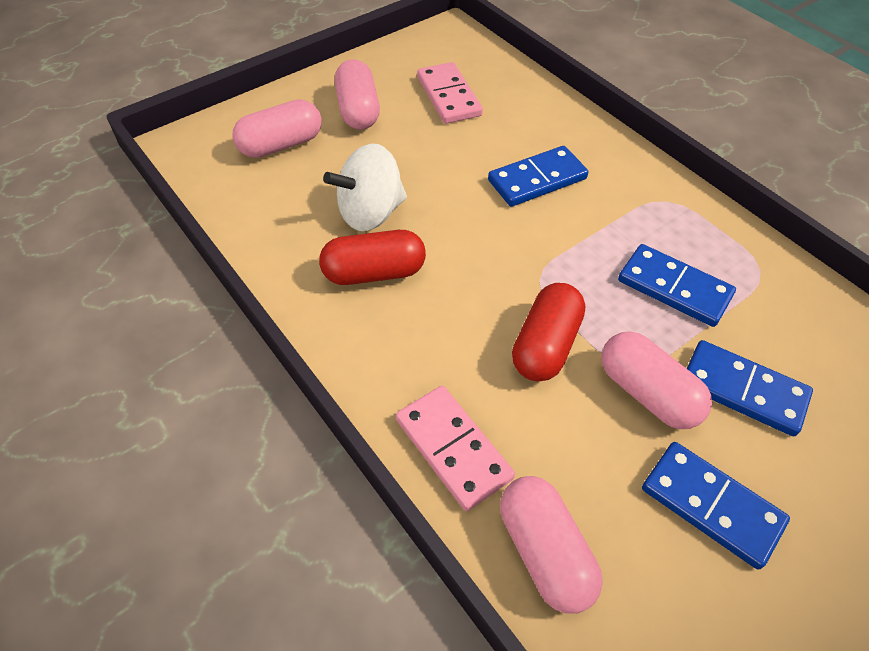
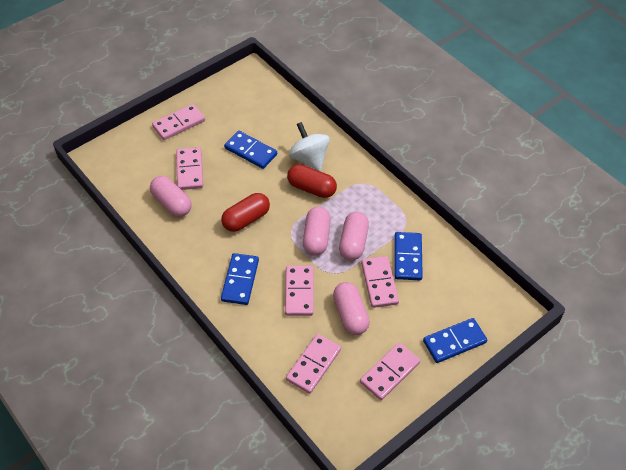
pink domino: 2 -> 6

